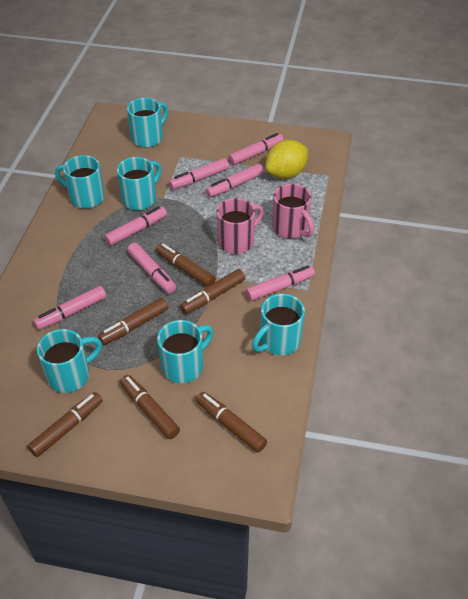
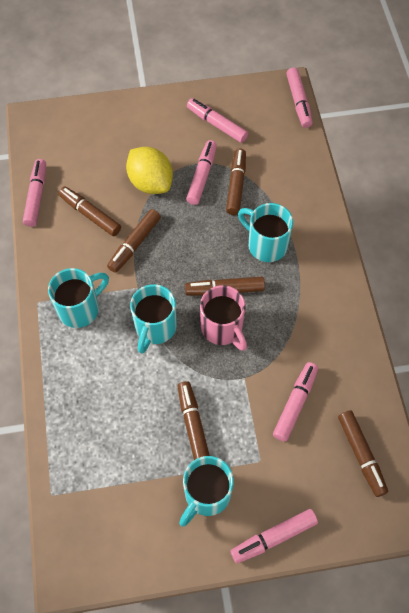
pink marker: 7 -> 6
pink mug: 2 -> 1
turquoise mug: 6 -> 4

